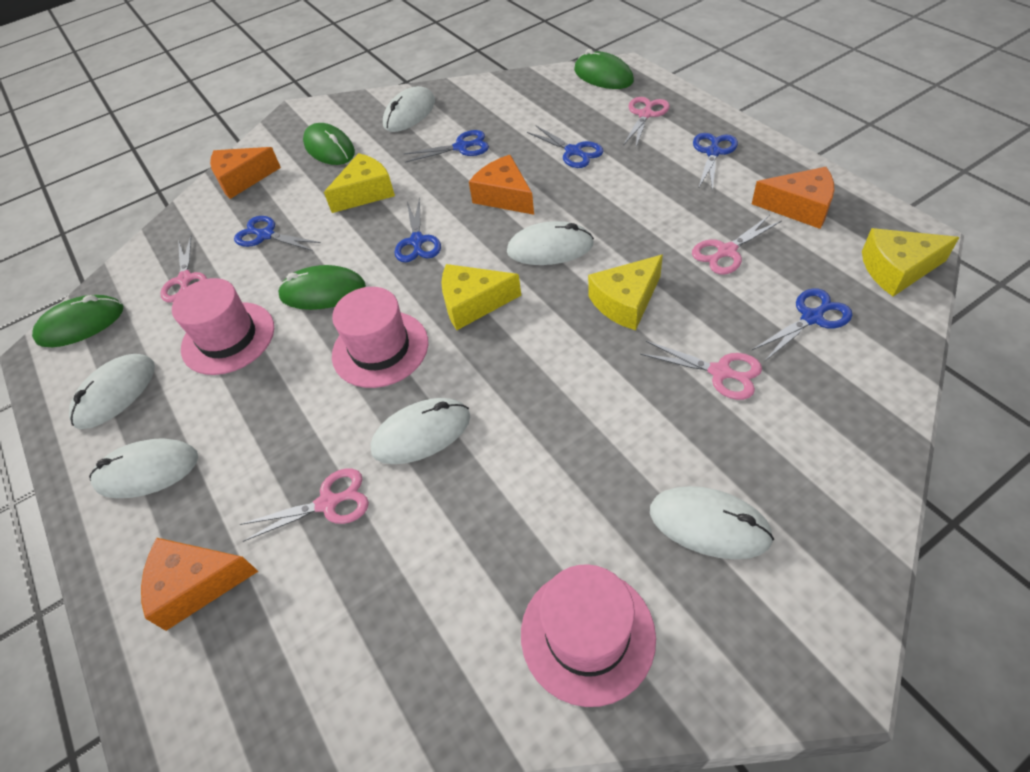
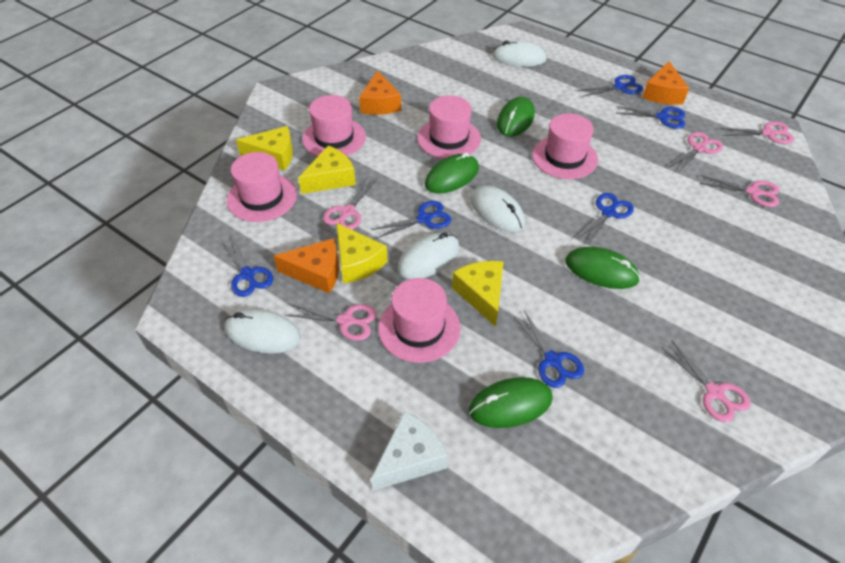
orange cheese: 4 -> 3
pink hat: 3 -> 5
pink scissors: 5 -> 6
white cheese: 0 -> 1
white mouse: 6 -> 4

